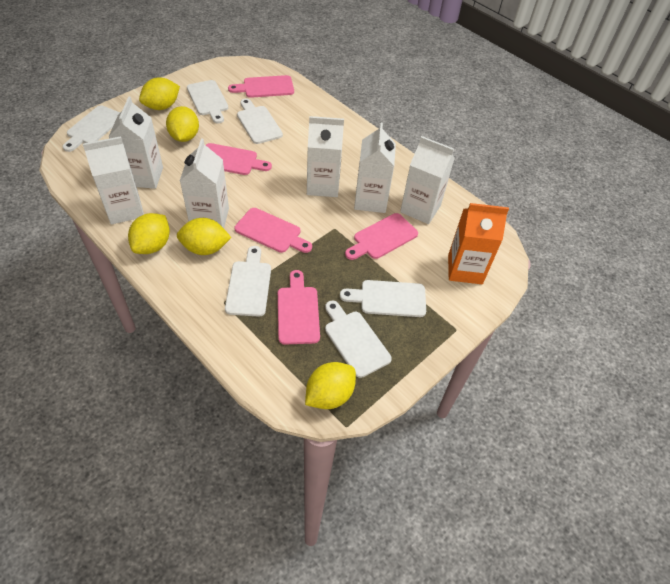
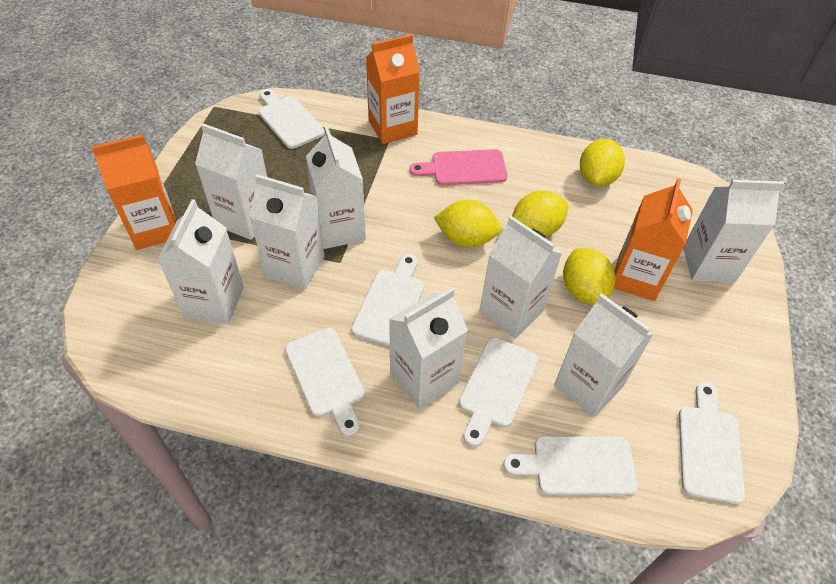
orange carton: 1 -> 3
pink cutting board: 5 -> 1
white carton: 6 -> 8
yellow lemon: 5 -> 4

